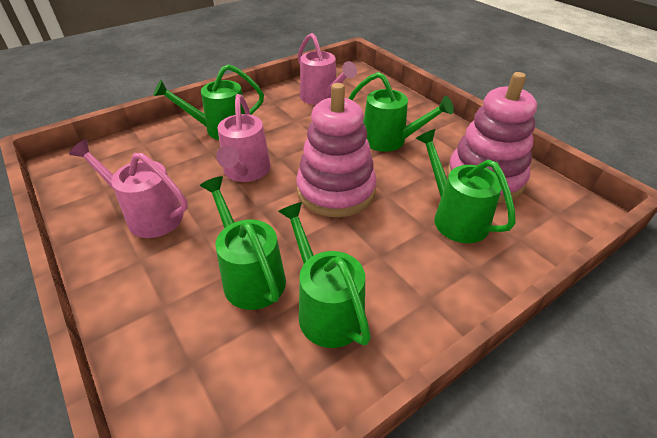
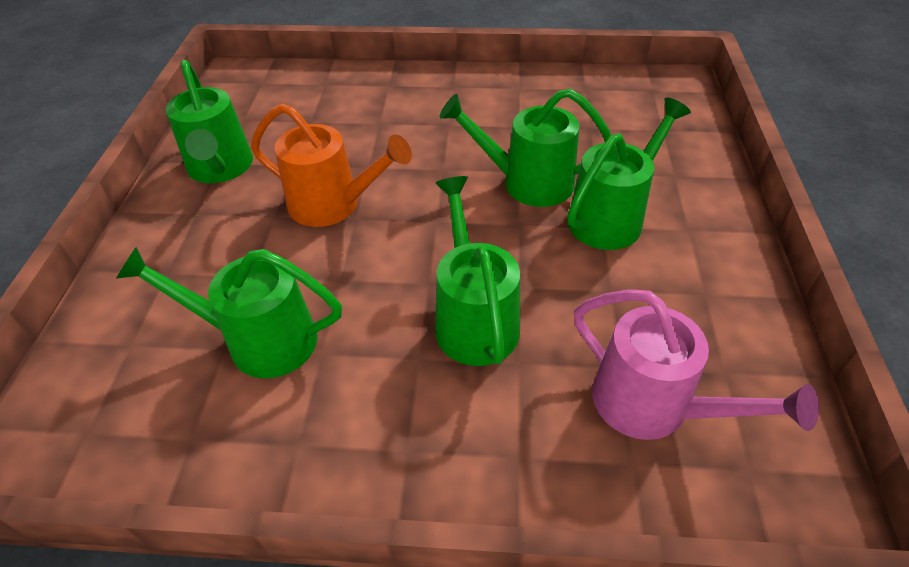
orange watering can: 0 -> 1
pink stacking toy: 2 -> 0
pink watering can: 3 -> 1

